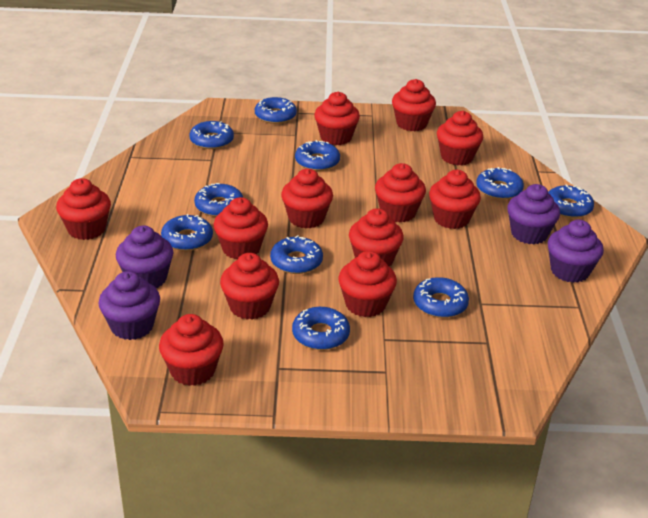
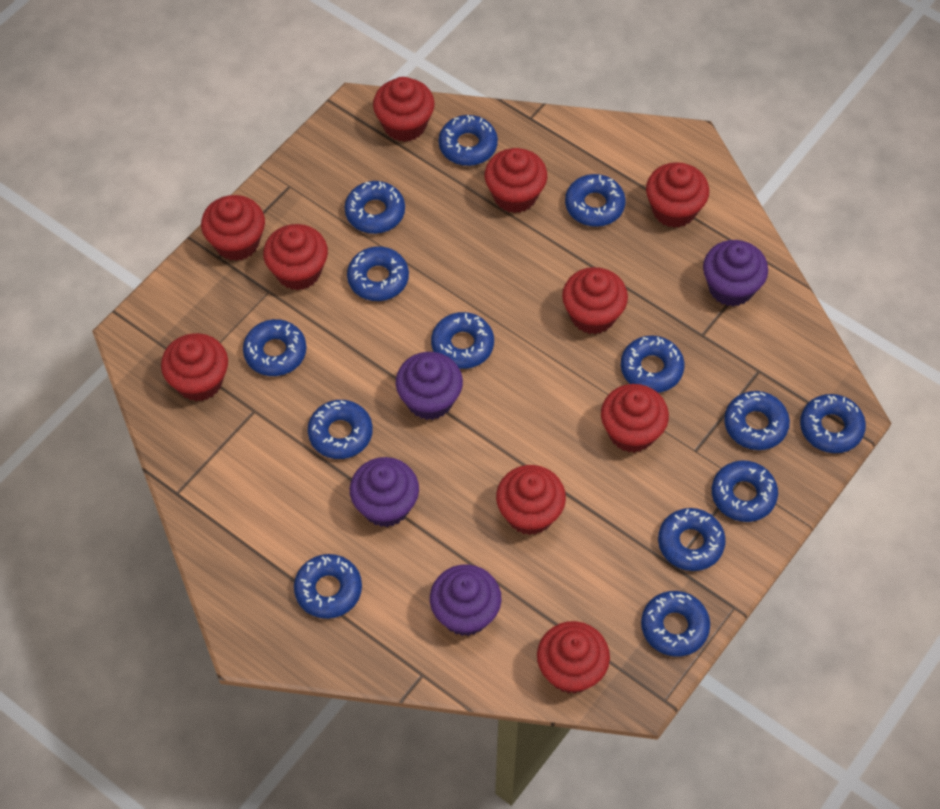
blue donut: 10 -> 14
red cupcake: 12 -> 10

